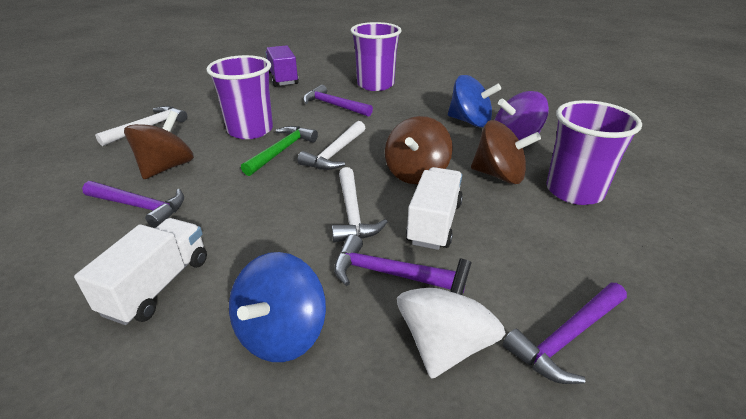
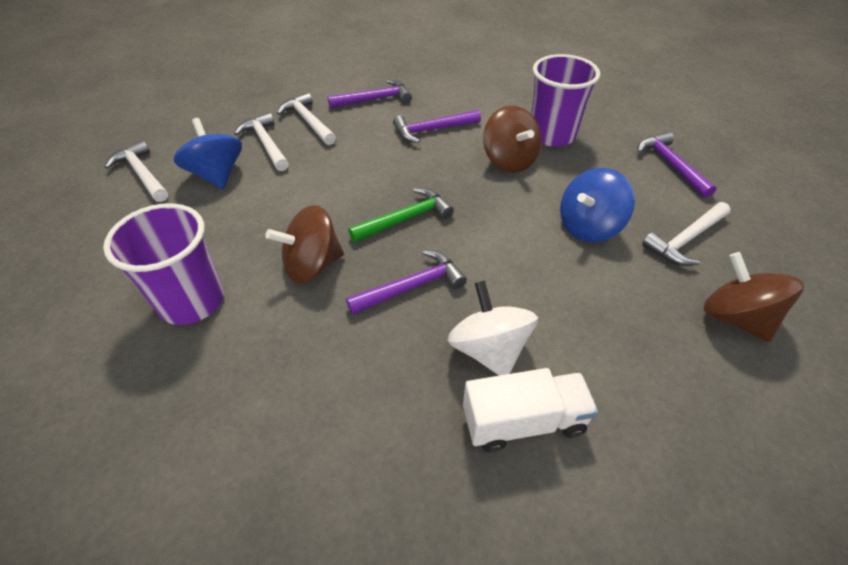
purple cup: 3 -> 2
purple spinning top: 1 -> 0
purple truck: 1 -> 0
white hammer: 3 -> 4
white truck: 2 -> 1

